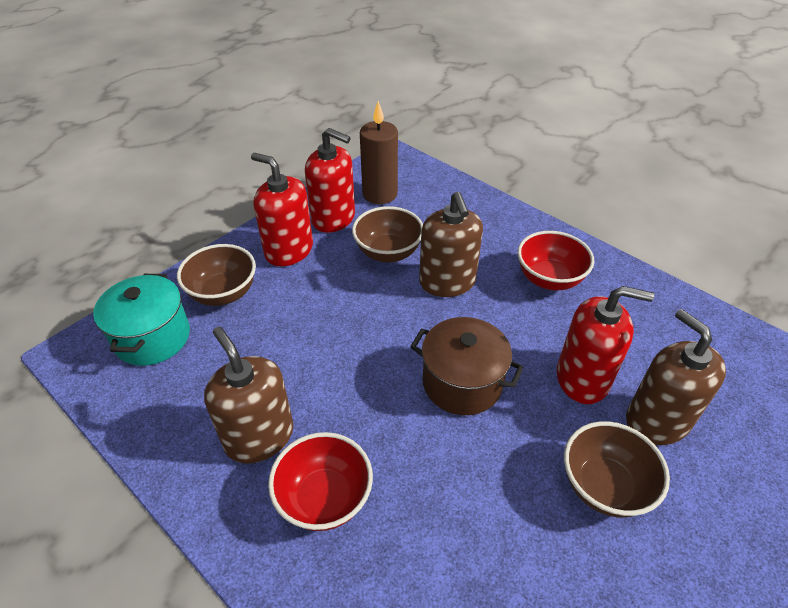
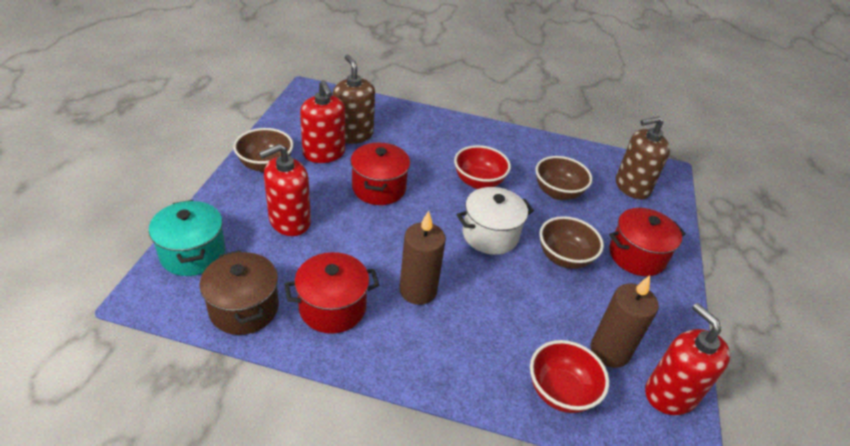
brown candle: 1 -> 2
brown soap dispenser: 3 -> 2
red pot: 0 -> 3
white pot: 0 -> 1

